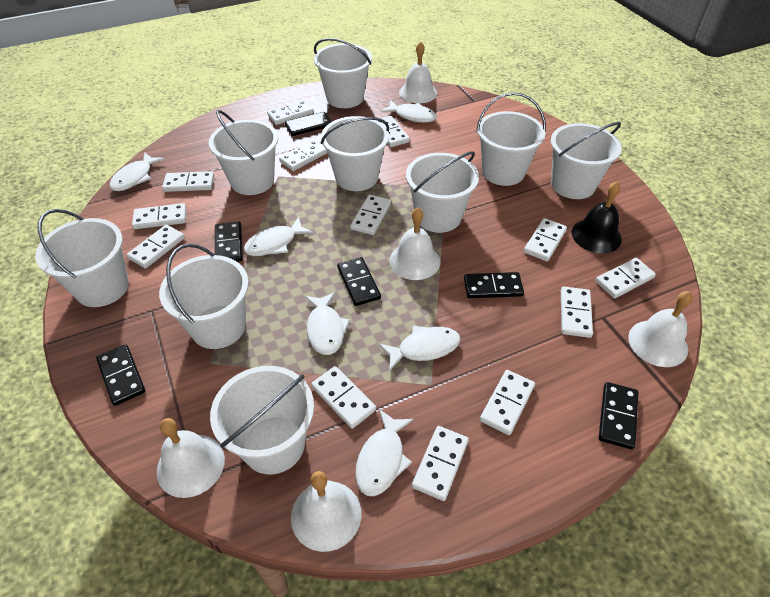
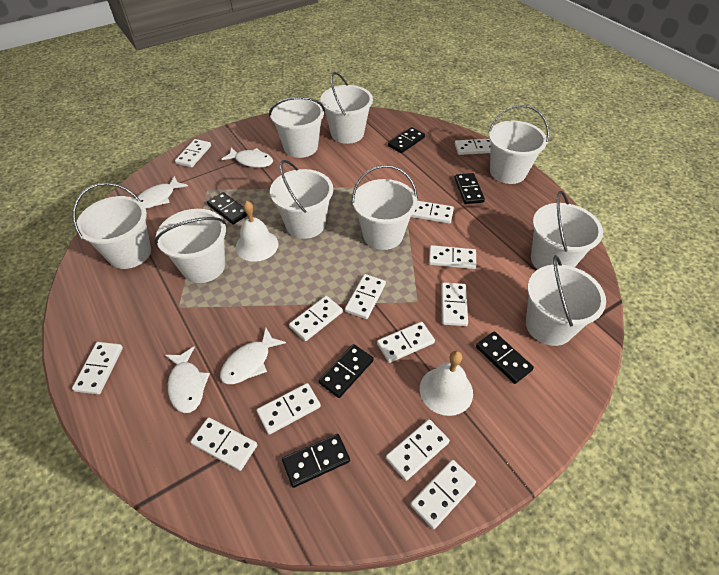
black bell: 1 -> 0
white bell: 5 -> 2
white fish: 6 -> 4

